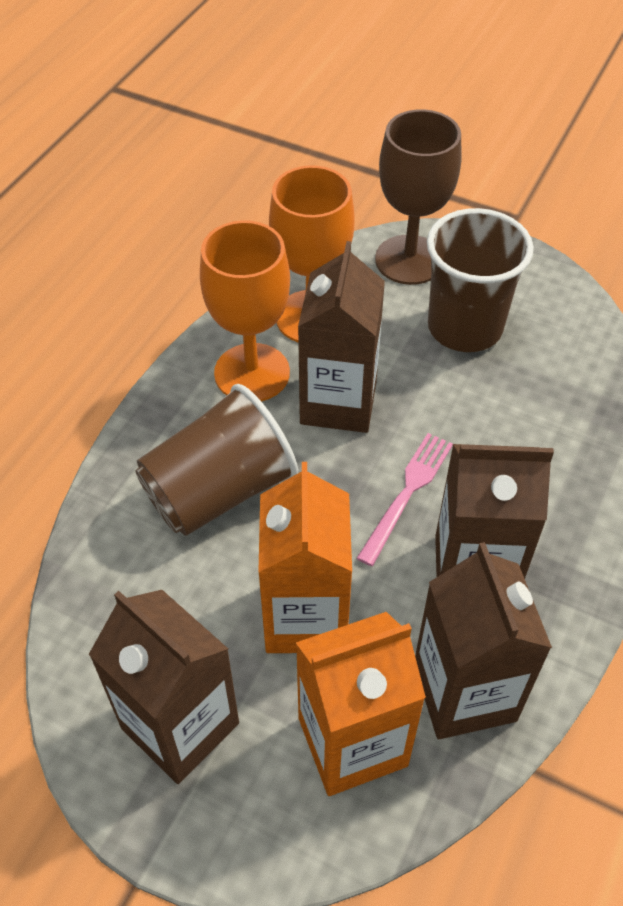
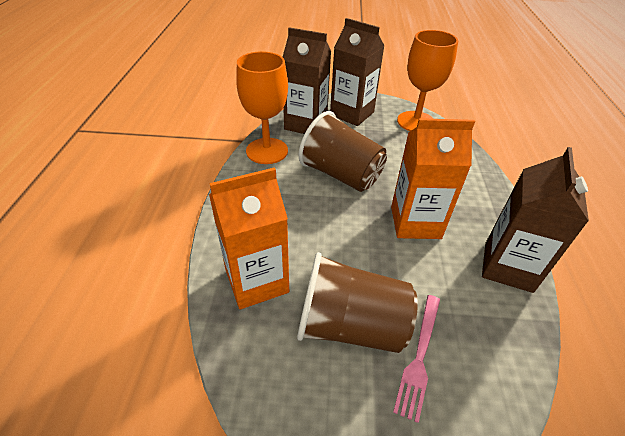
brown carton: 4 -> 3
brown goblet: 1 -> 0

